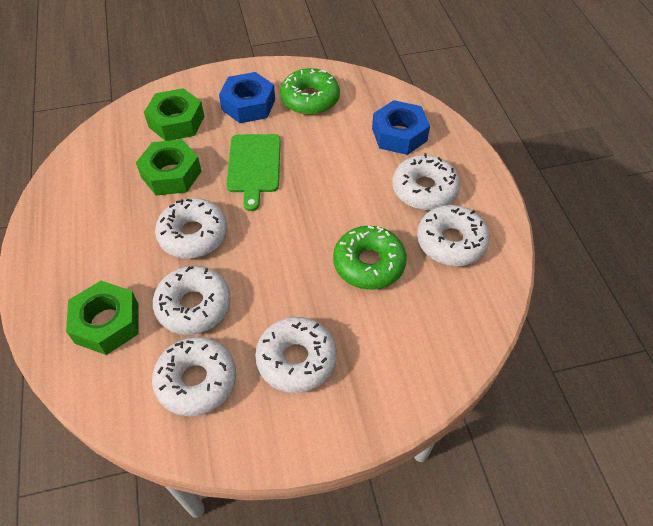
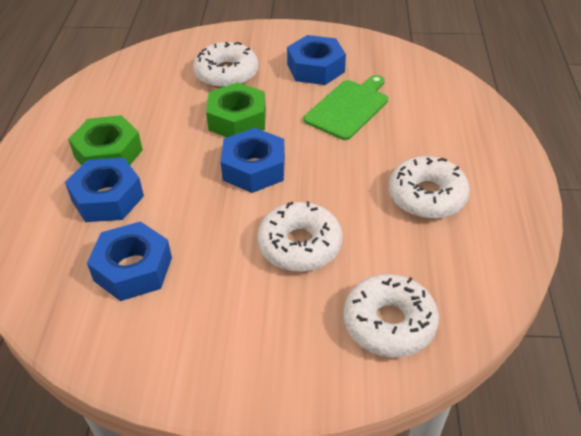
blue nut: 2 -> 4
green donut: 2 -> 0
green nut: 3 -> 2
white donut: 6 -> 4

